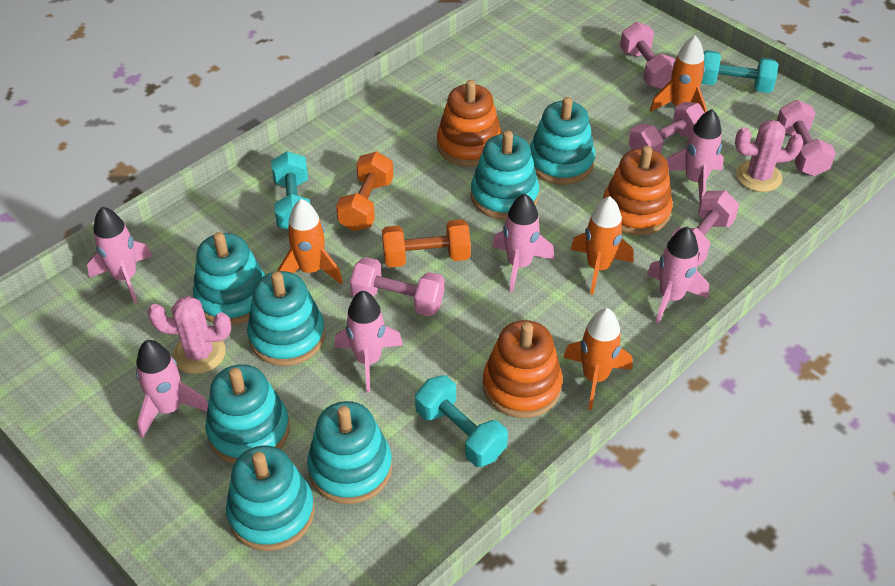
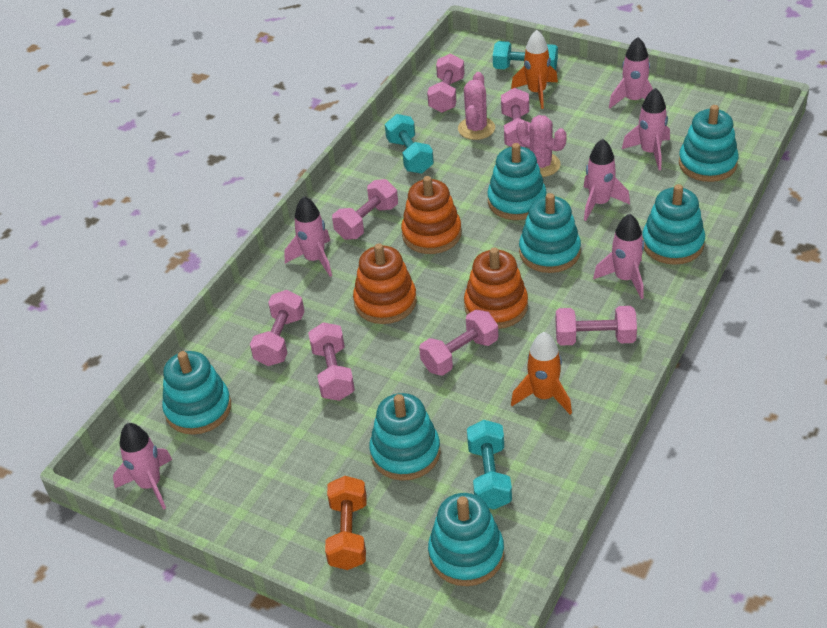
orange dumbbell: 2 -> 1
orange rocket: 4 -> 2
pink dumbbell: 5 -> 7

